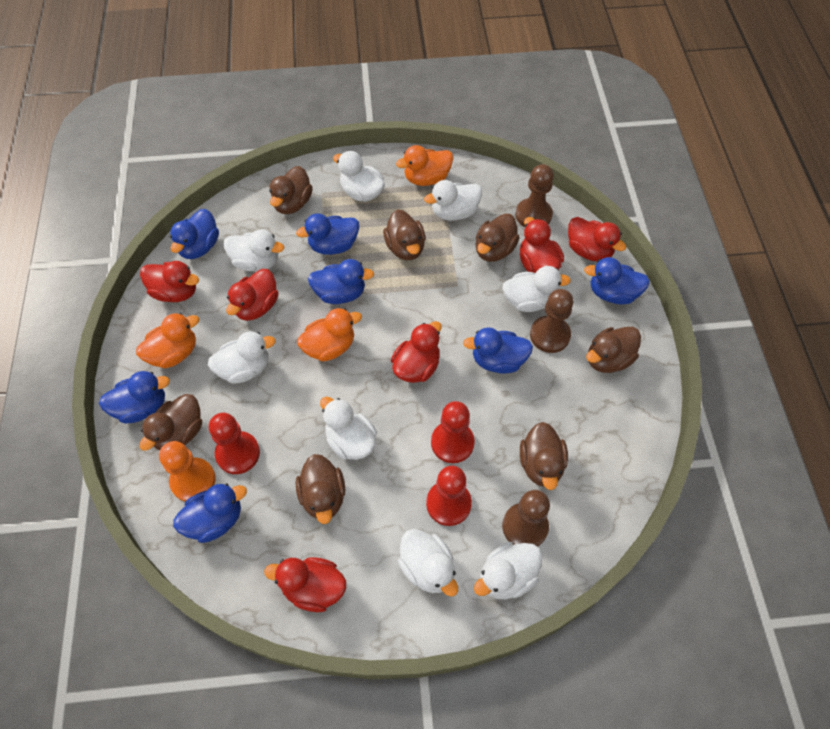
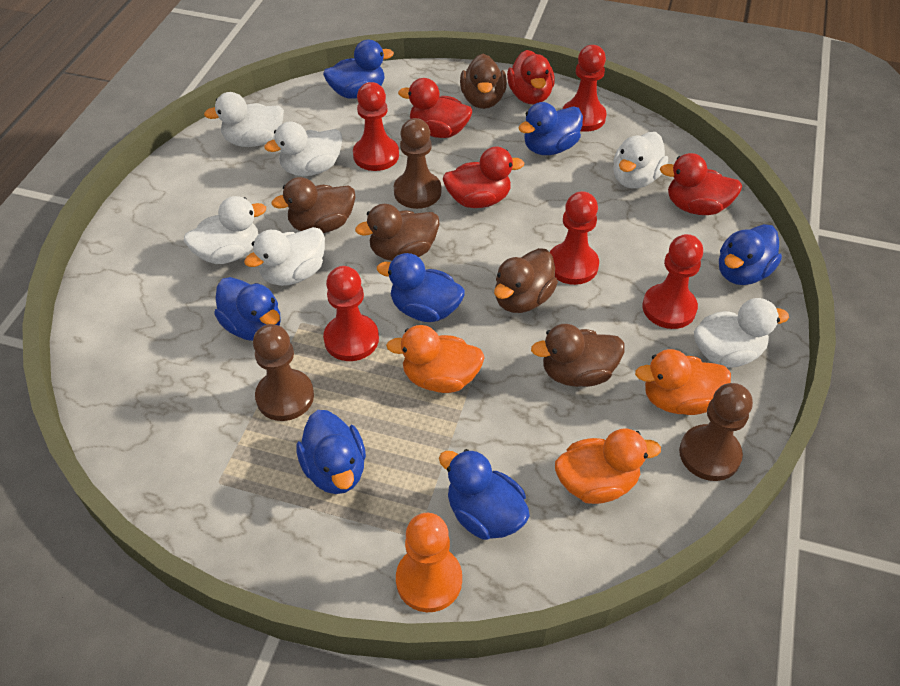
brown duck: 7 -> 5
red duck: 6 -> 4
red pawn: 3 -> 5
white duck: 8 -> 6

